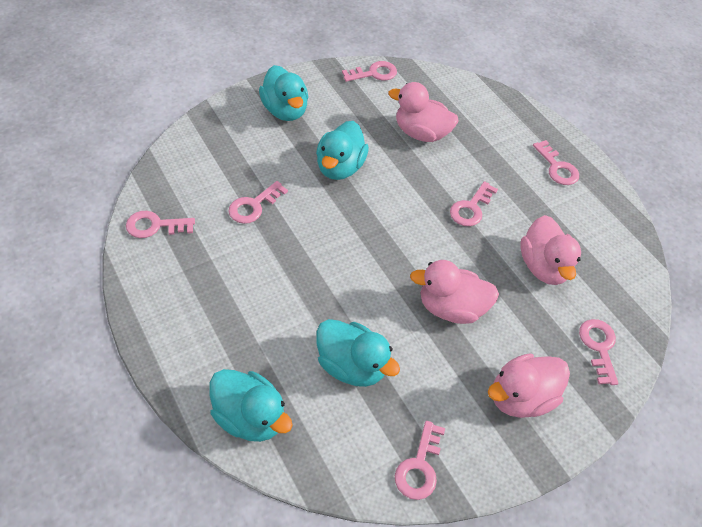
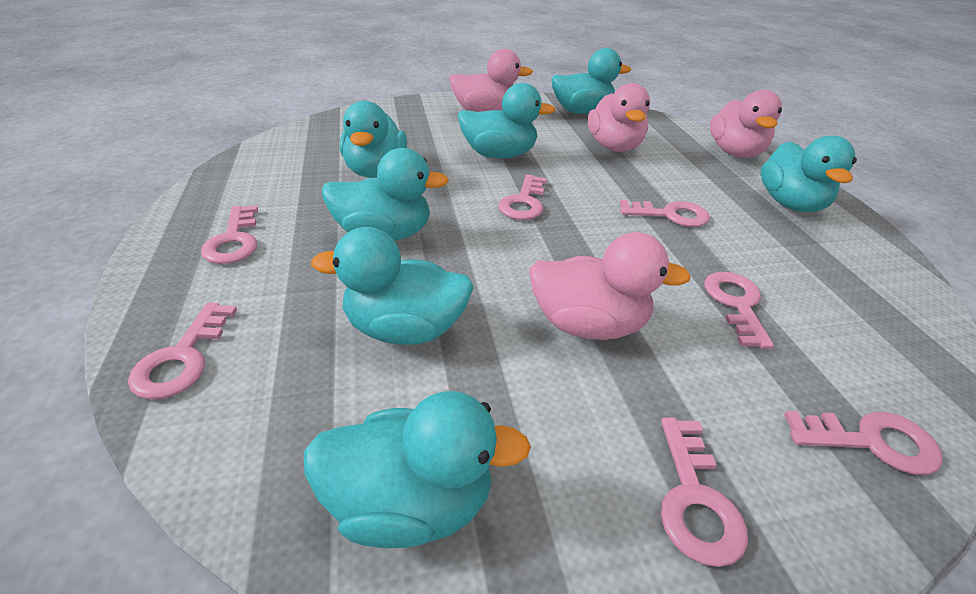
turquoise duck: 4 -> 7

